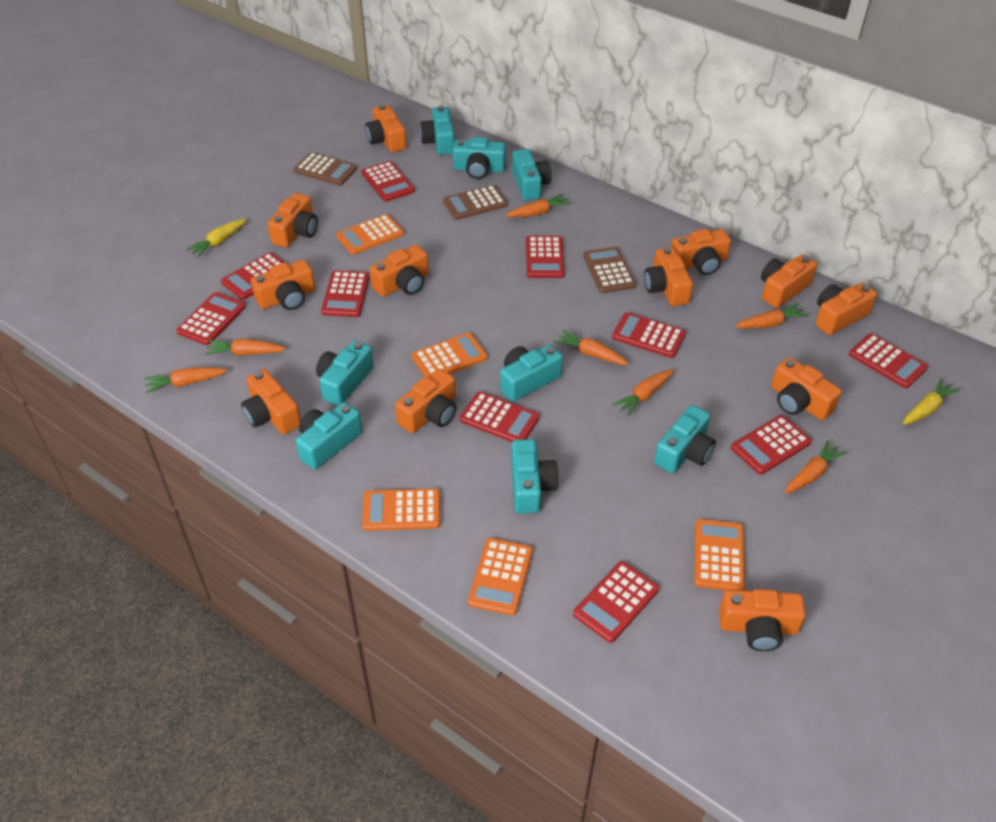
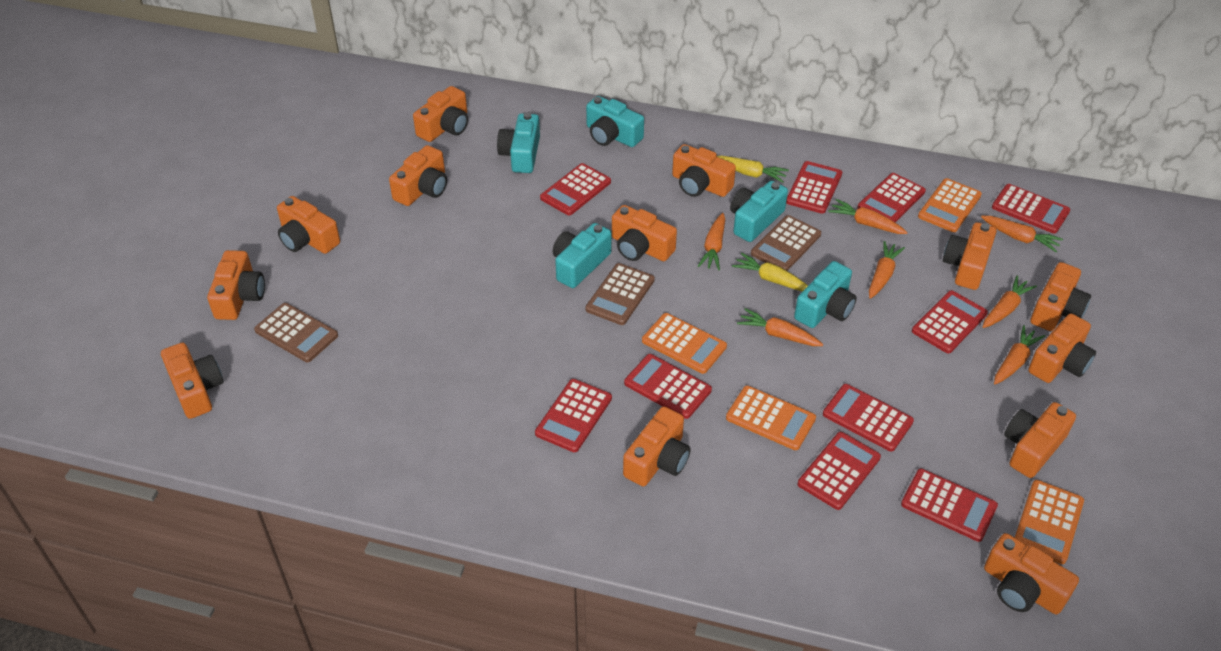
orange calculator: 5 -> 4
orange camera: 12 -> 13
turquoise camera: 8 -> 5

